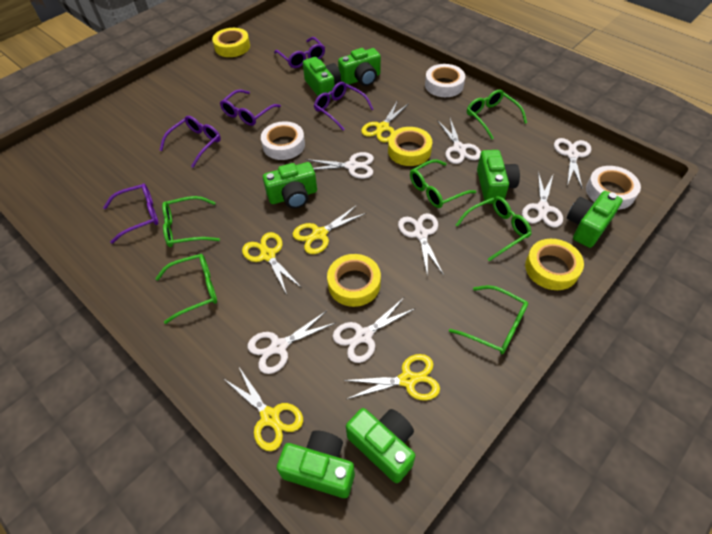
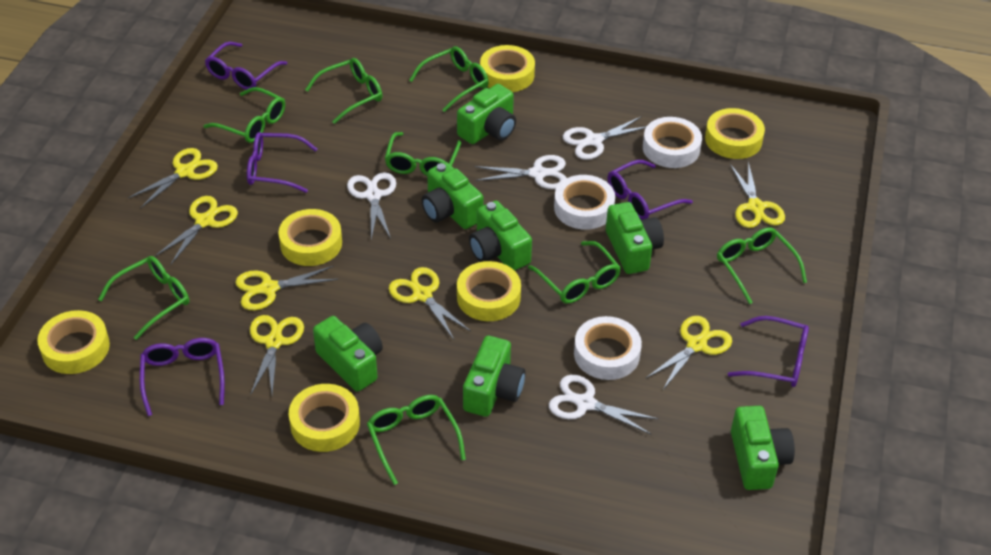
green glasses: 6 -> 8
white scissors: 7 -> 4
yellow scissors: 5 -> 7
yellow tape: 4 -> 6

